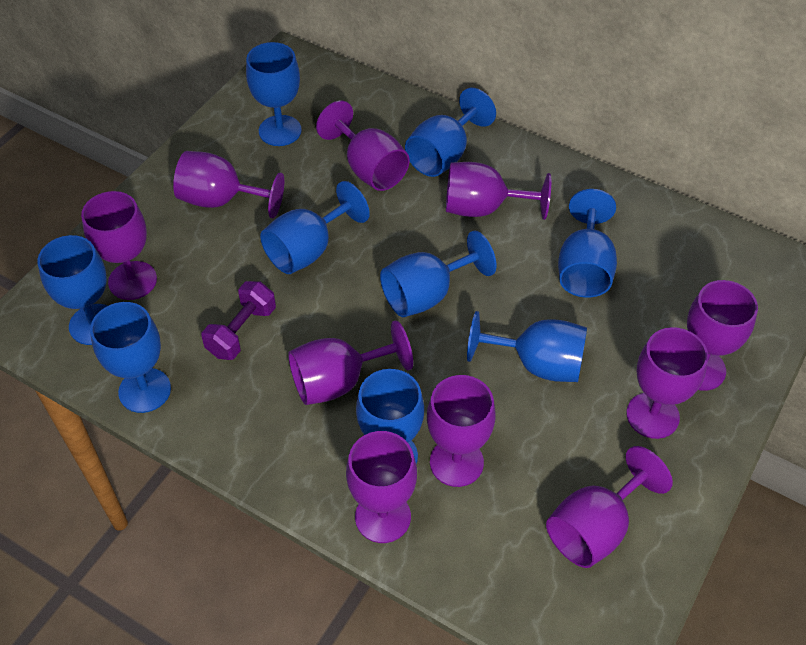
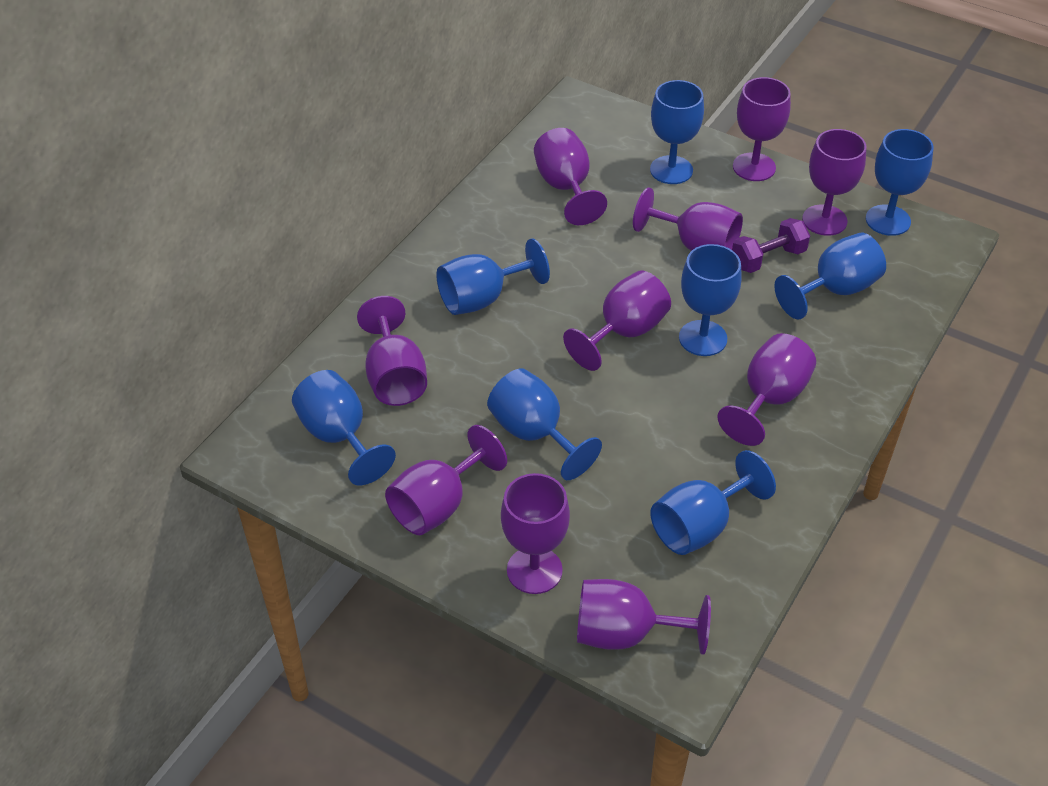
blue goblet: 9 -> 8

